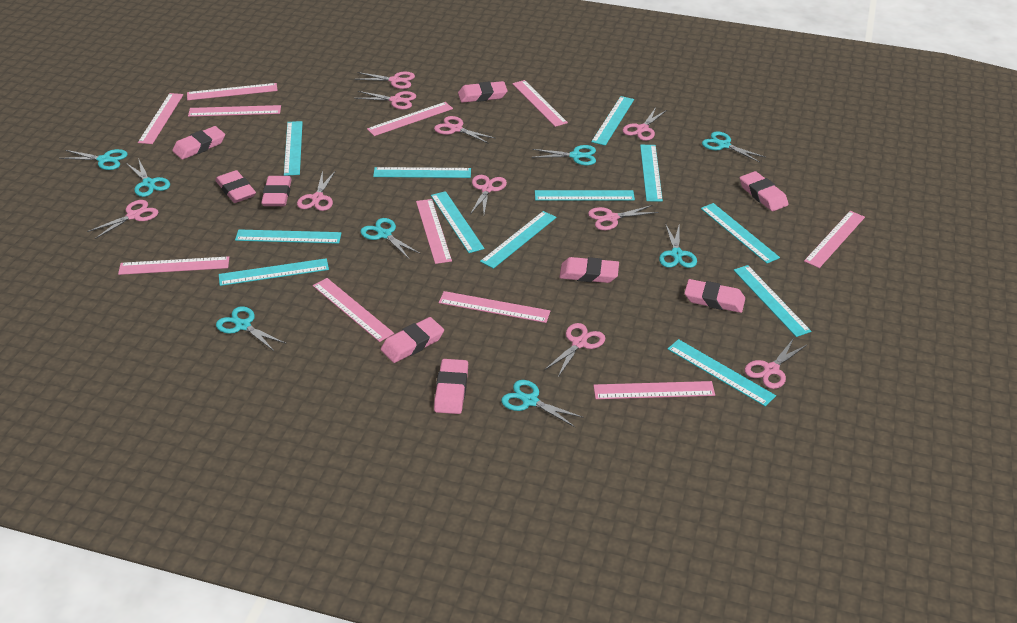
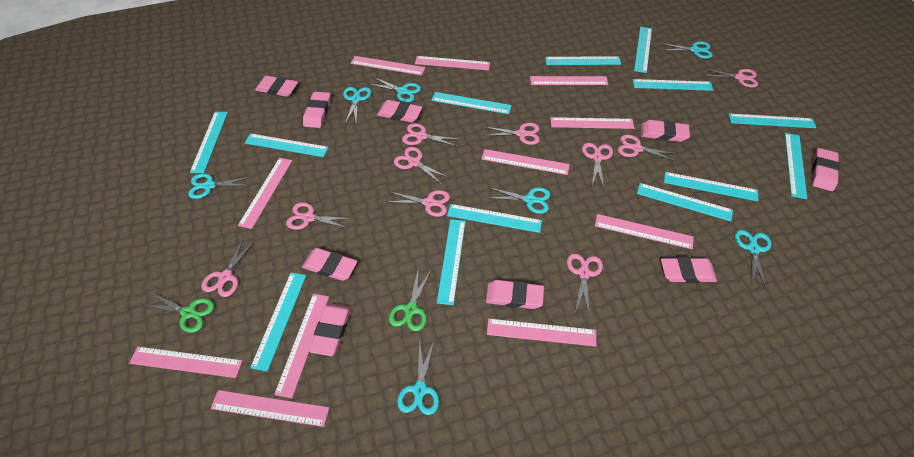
green scissors: 0 -> 2
turquoise ruler: 12 -> 13
turquoise scissors: 8 -> 7

